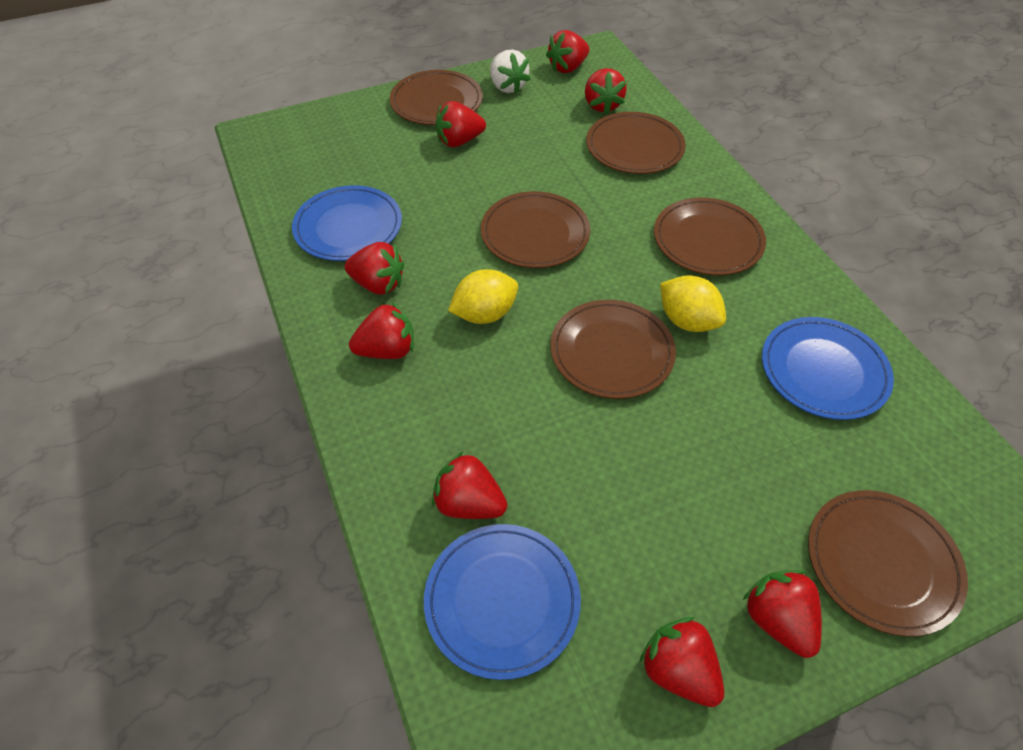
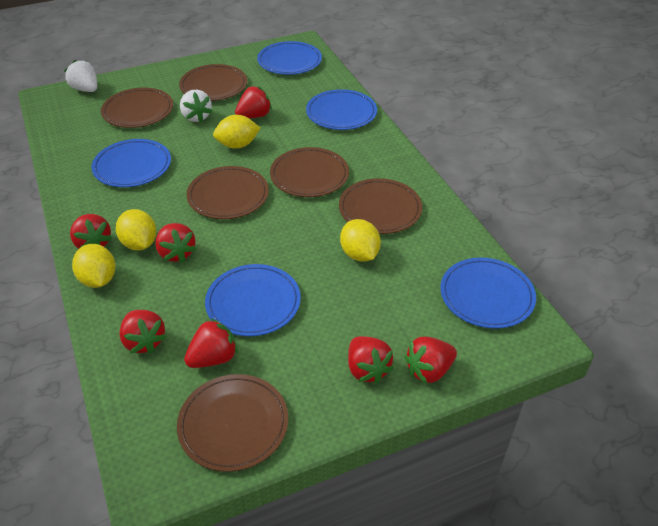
blue plate: 3 -> 5
red strawberry: 8 -> 7
white strawberry: 1 -> 2
yellow lemon: 2 -> 4

